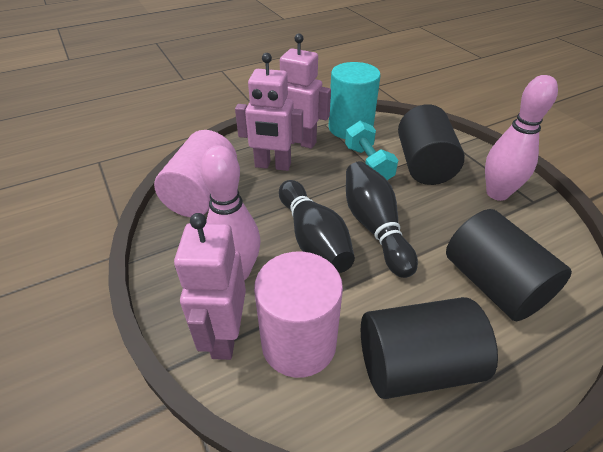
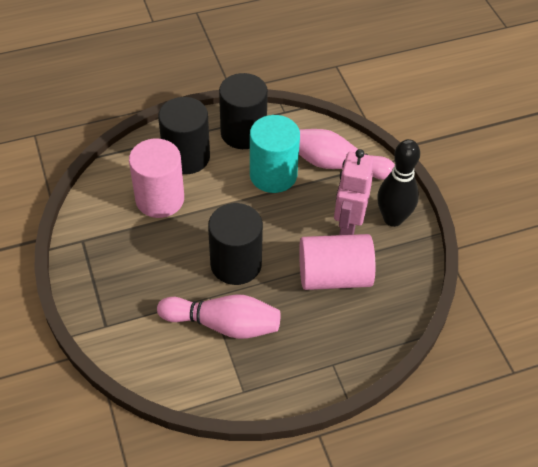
black bowling pin: 2 -> 1
pink robot: 3 -> 1
turquoise dumbbell: 1 -> 0

